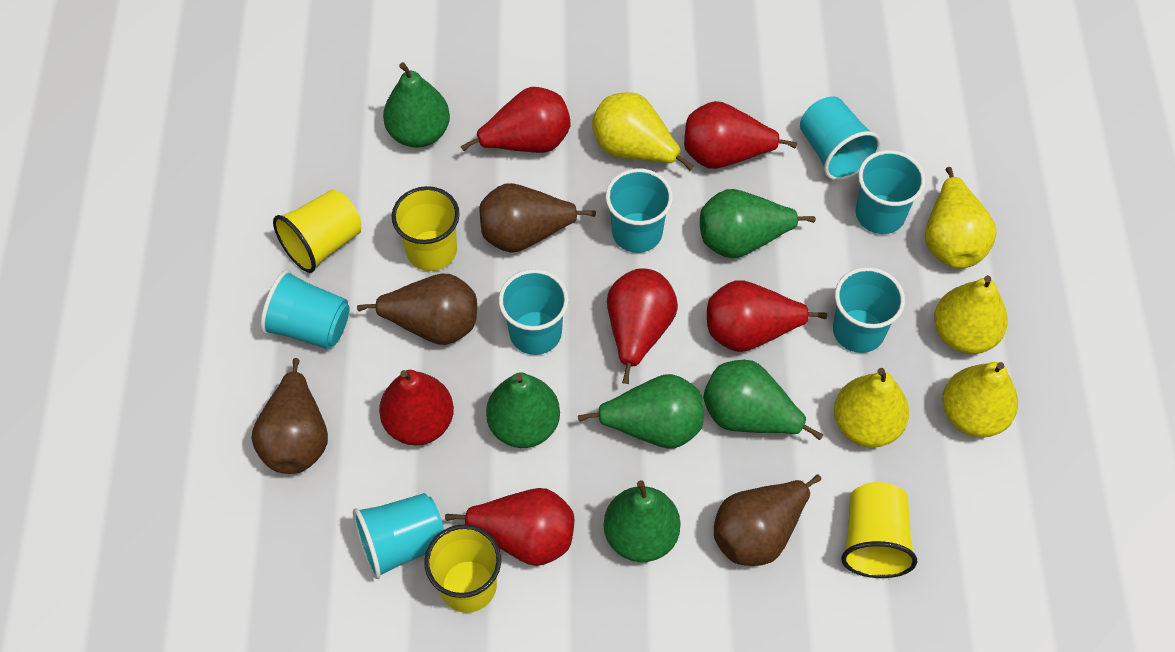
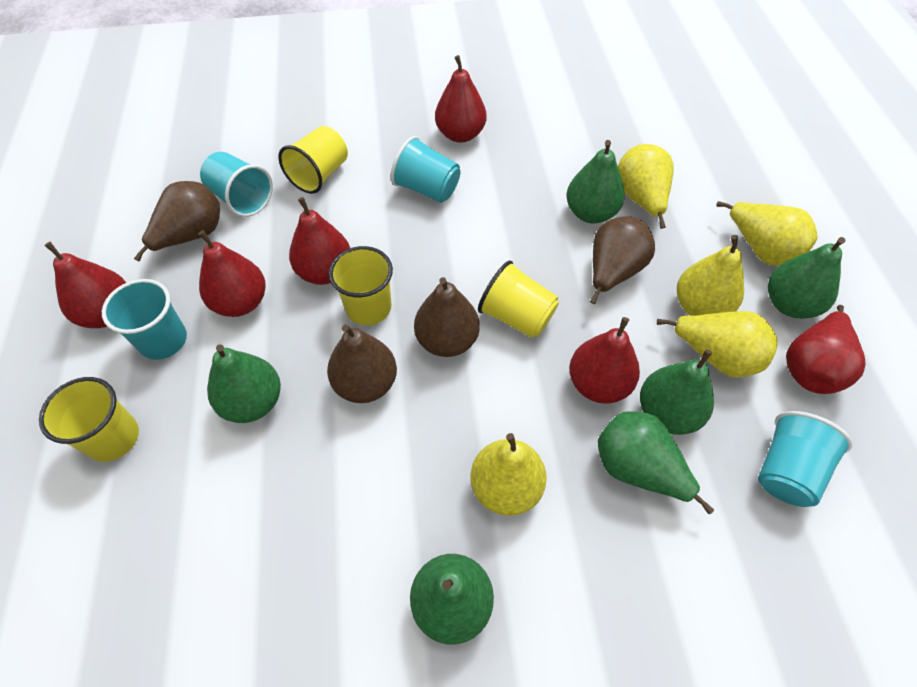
turquoise cup: 7 -> 4

